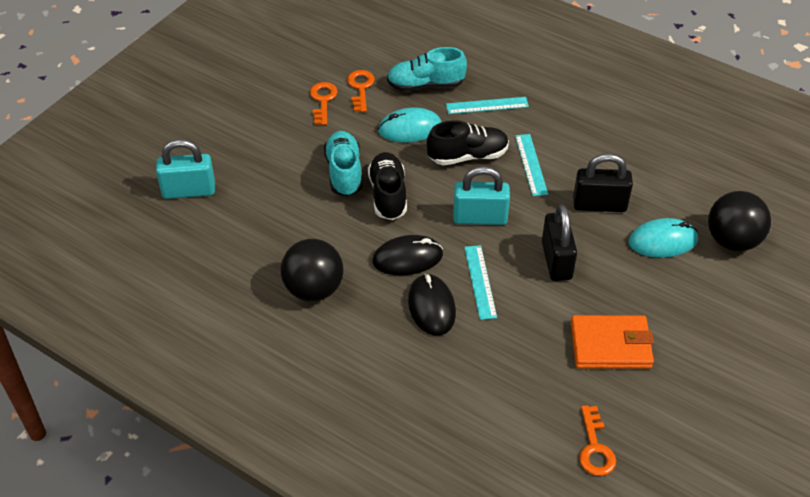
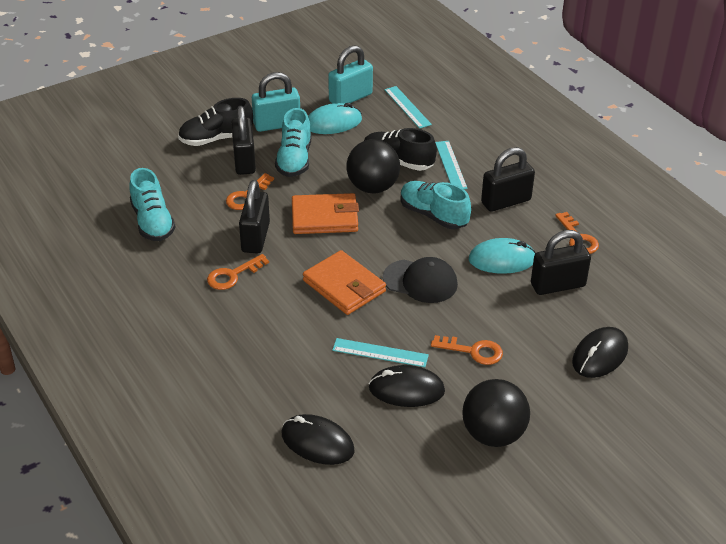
black cap: 0 -> 1
black mouse: 2 -> 3
black padlock: 2 -> 4
orange key: 3 -> 4
orange wallet: 1 -> 2
turquoise shoe: 2 -> 3

